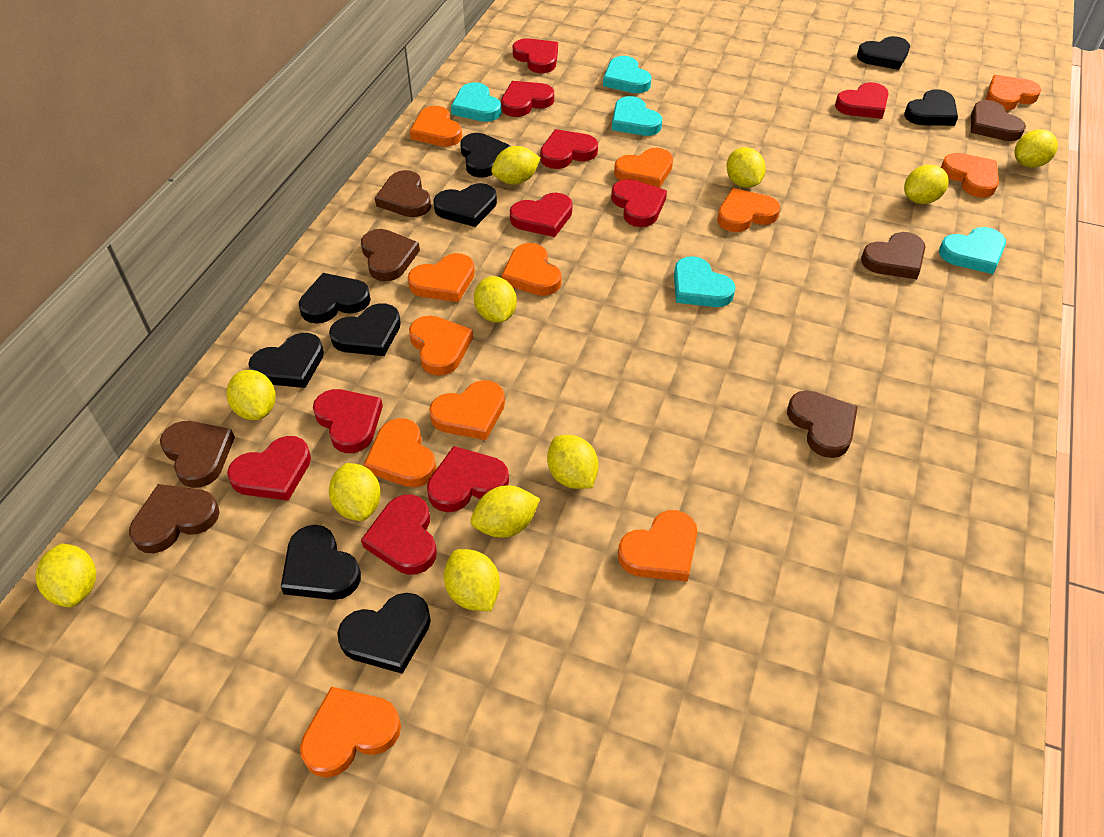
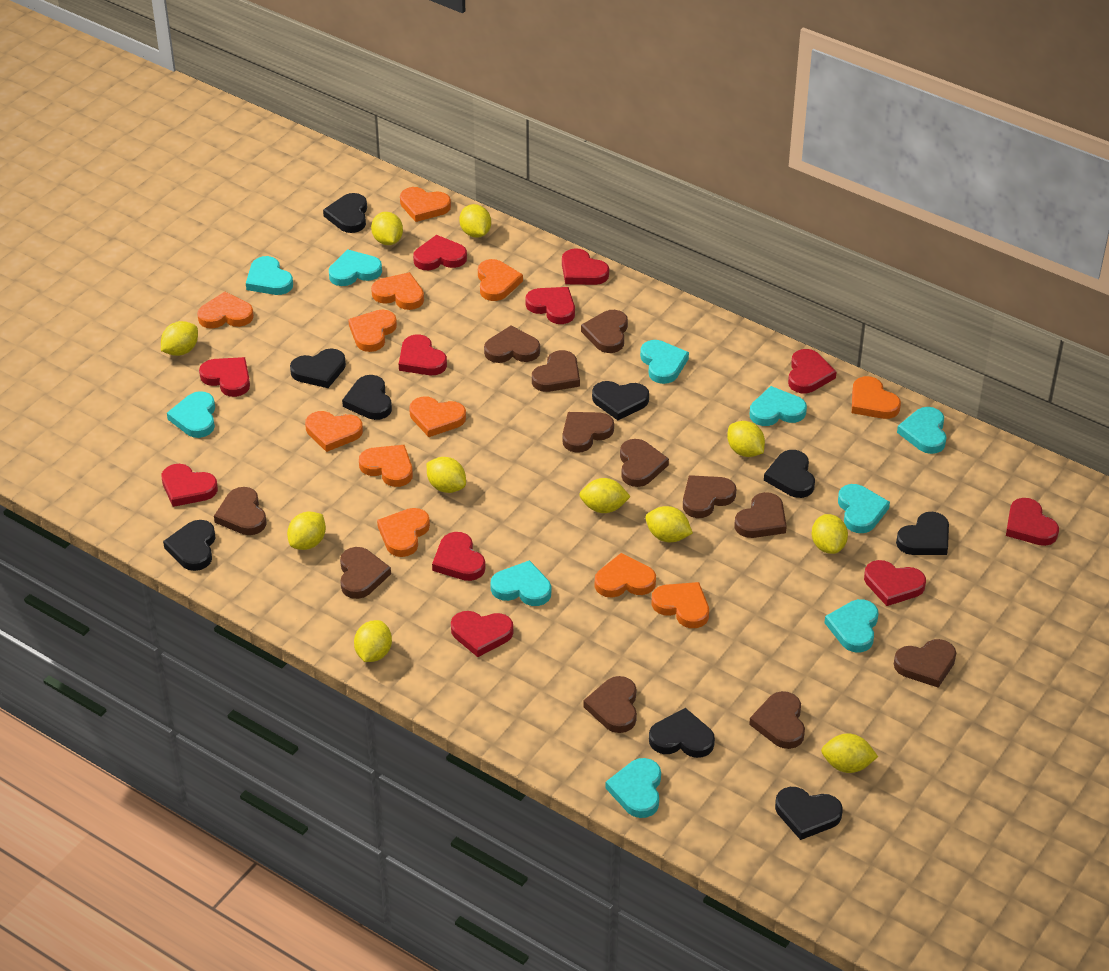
brown heart: 7 -> 12
red heart: 10 -> 11
turquoise heart: 5 -> 10

